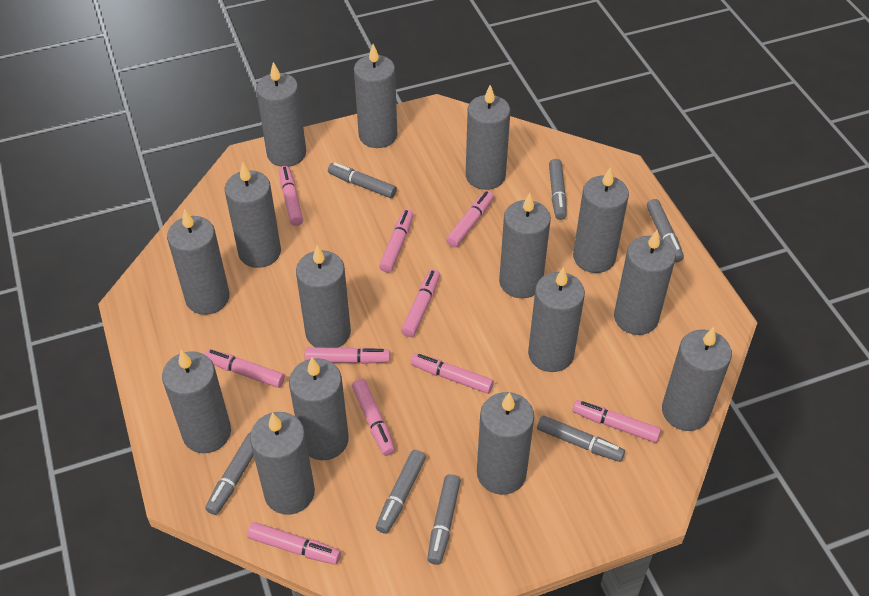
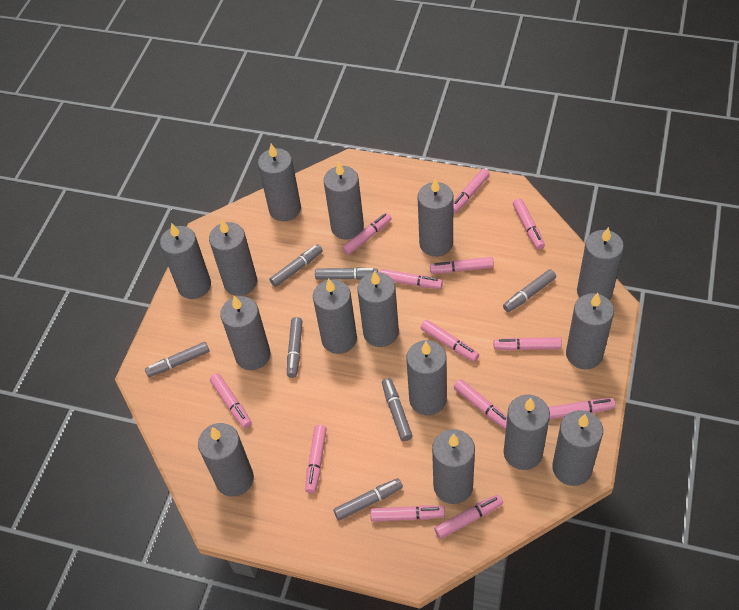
pink marker: 10 -> 13

